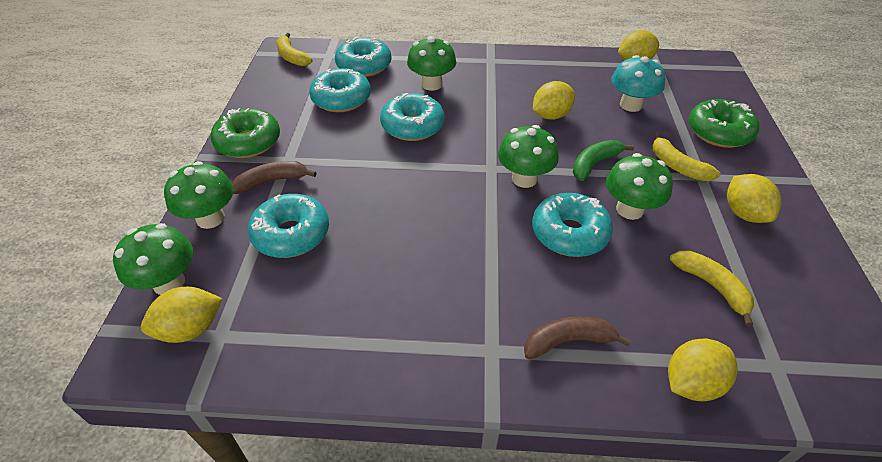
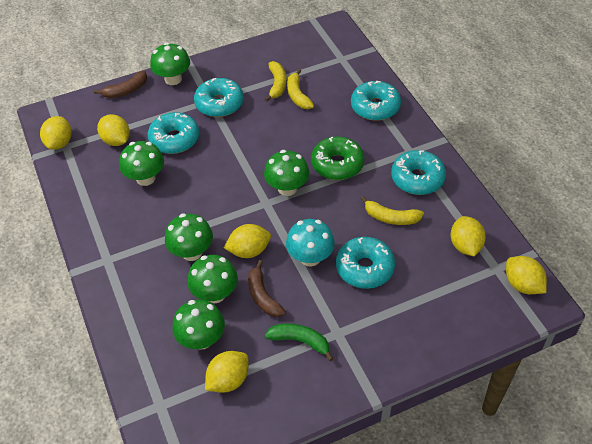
green donut: 2 -> 1
green mushroom: 5 -> 6
yellow lemon: 5 -> 6

